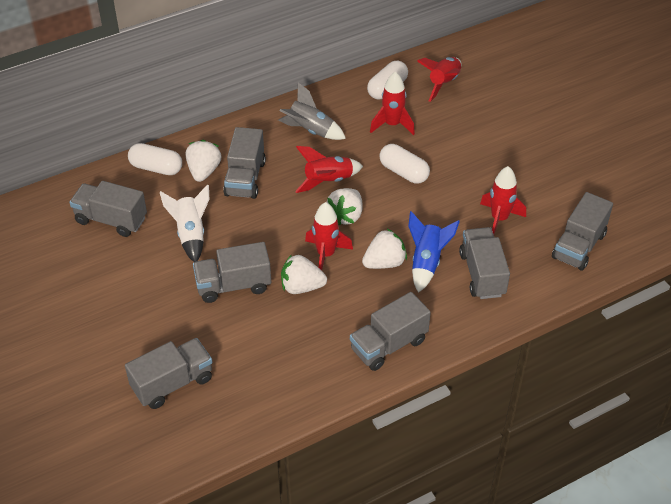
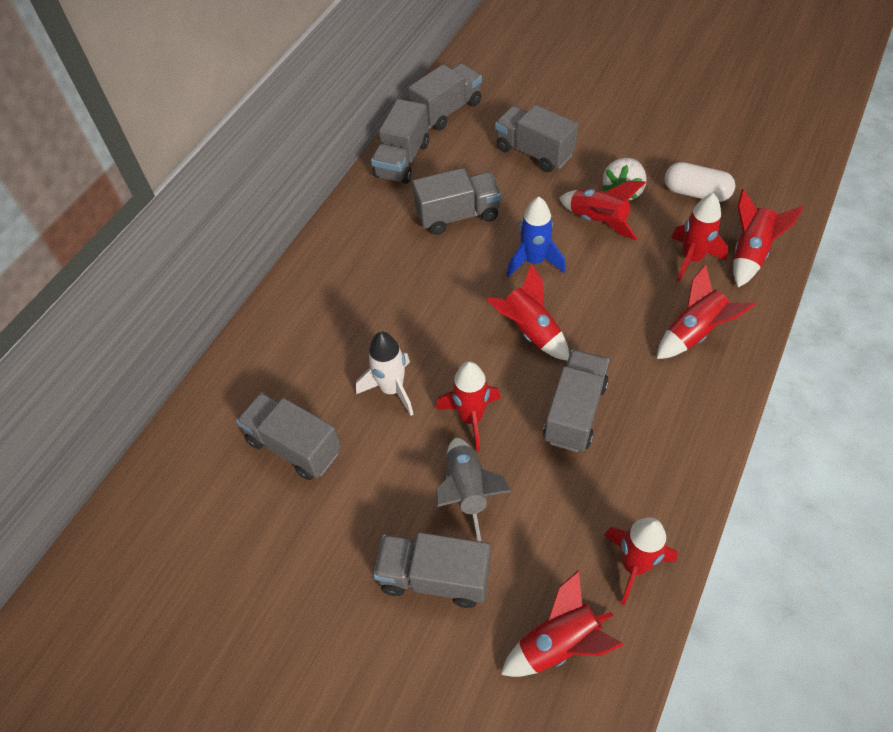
red rocket: 5 -> 8
white capsule: 3 -> 1
white strawberry: 4 -> 1

